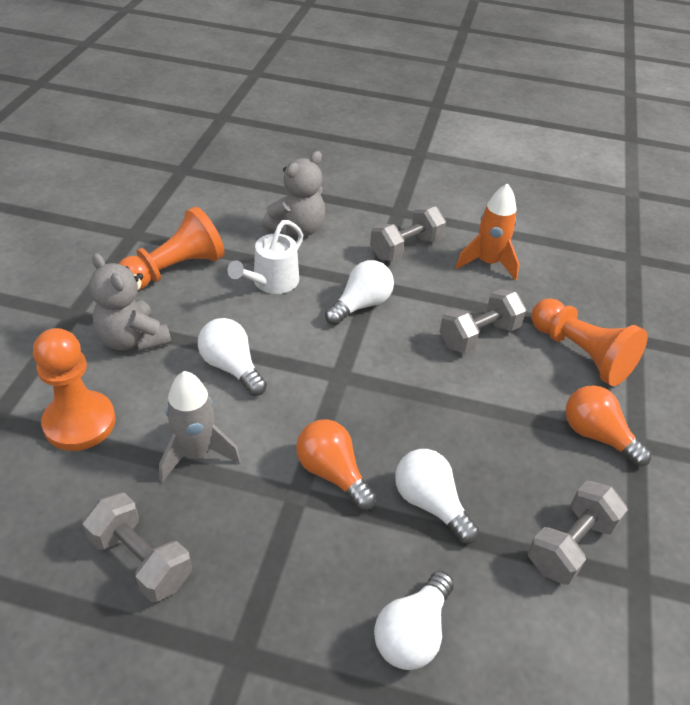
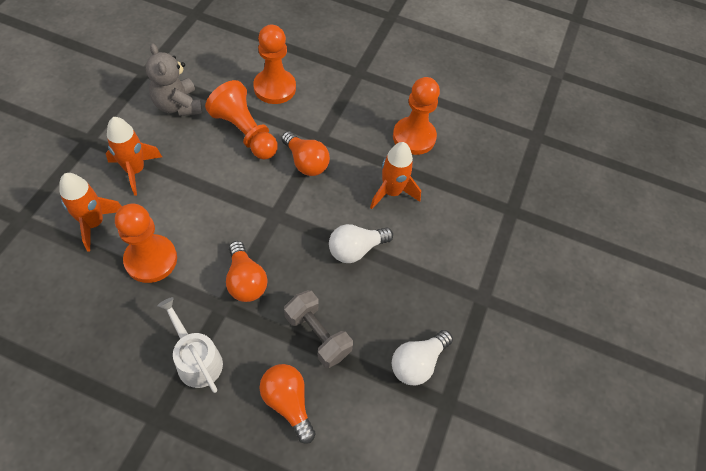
grey dumbbell: 4 -> 1
grey rocket: 1 -> 0
grey teddy bear: 2 -> 1
orange light bulb: 2 -> 3
orange pawn: 3 -> 4
orange rocket: 1 -> 3
white light bulb: 4 -> 2

